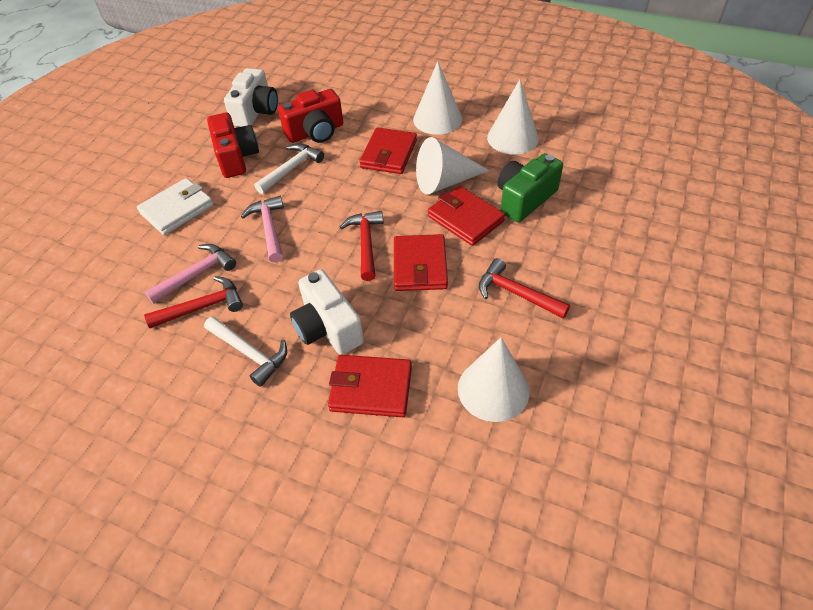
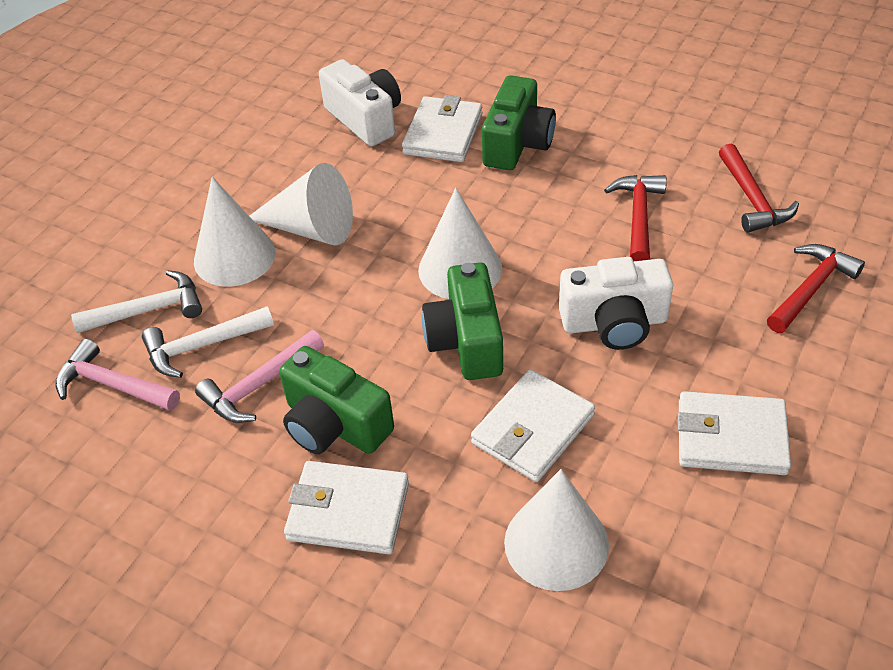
green camera: 1 -> 3
red camera: 2 -> 0
red wallet: 4 -> 0
white wallet: 1 -> 4

